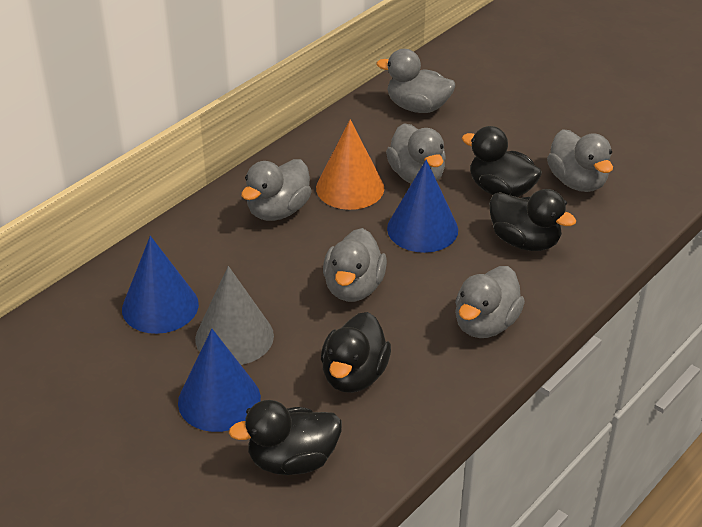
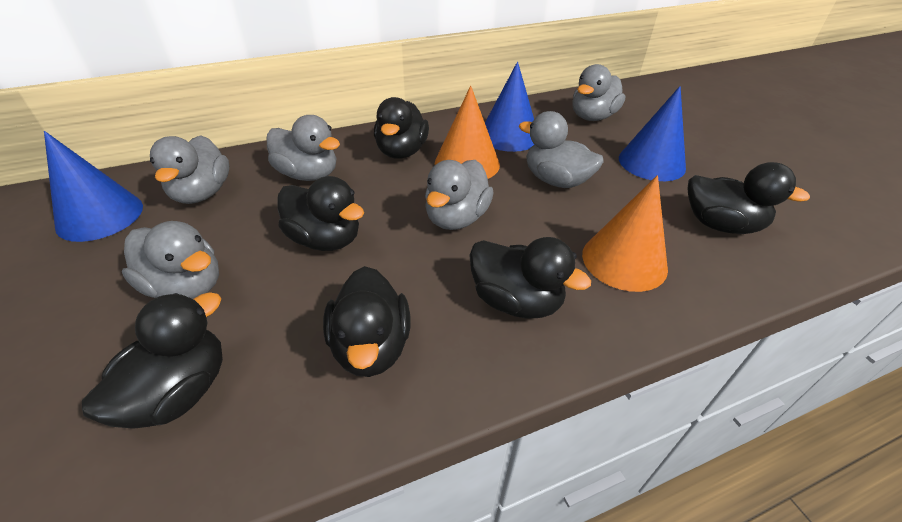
black duck: 4 -> 6
grey cone: 1 -> 0
orange cone: 1 -> 2

